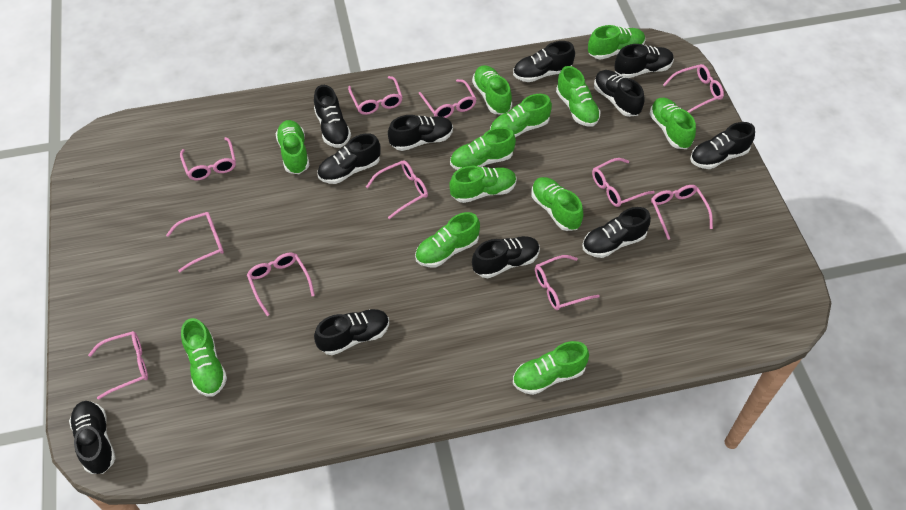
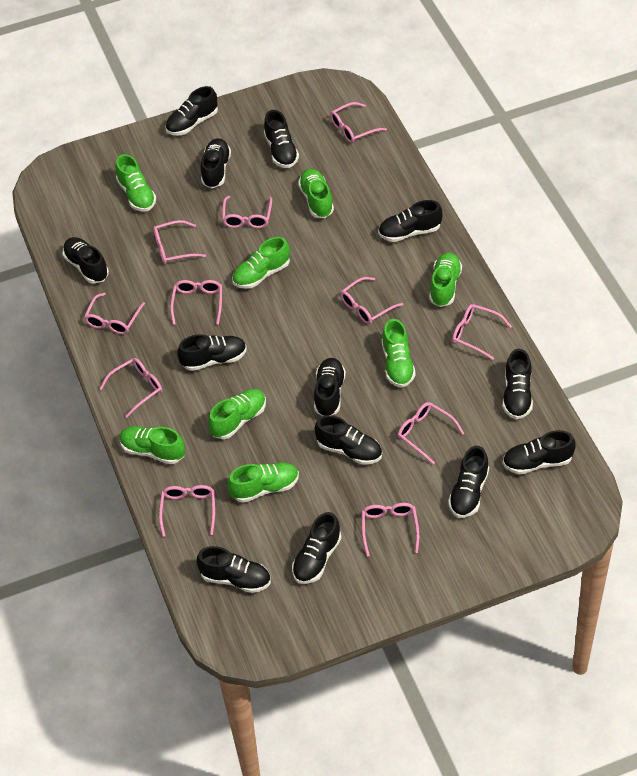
black shoe: 11 -> 13
green shoe: 12 -> 8

